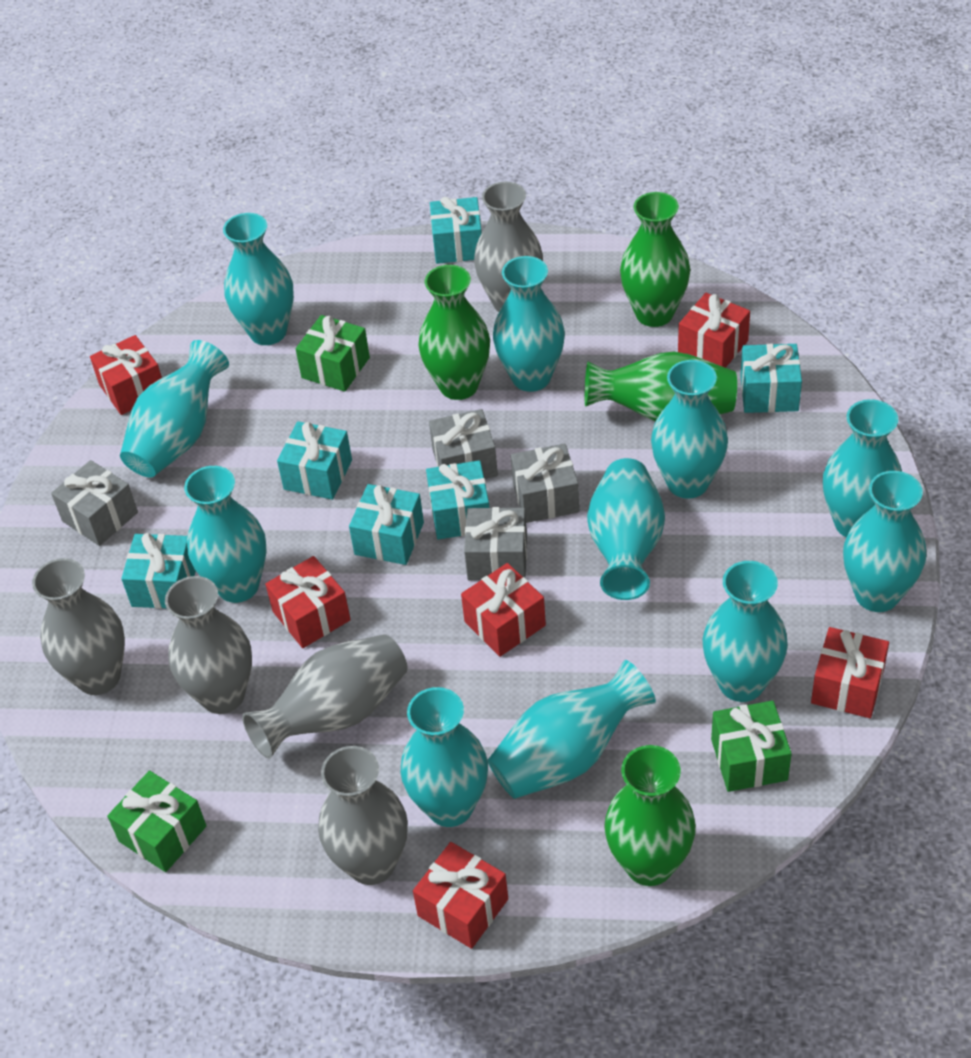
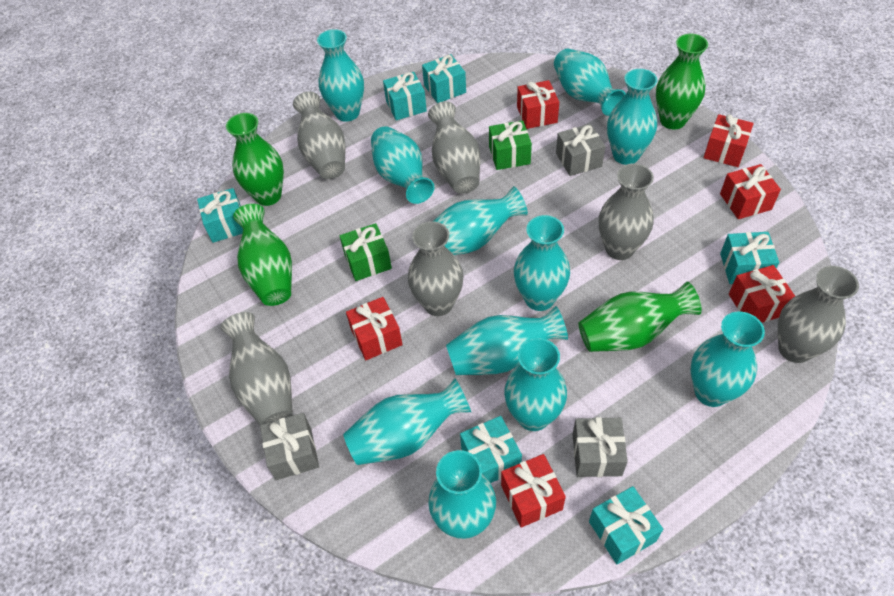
green gift: 3 -> 2
grey gift: 4 -> 3
grey vase: 5 -> 6

